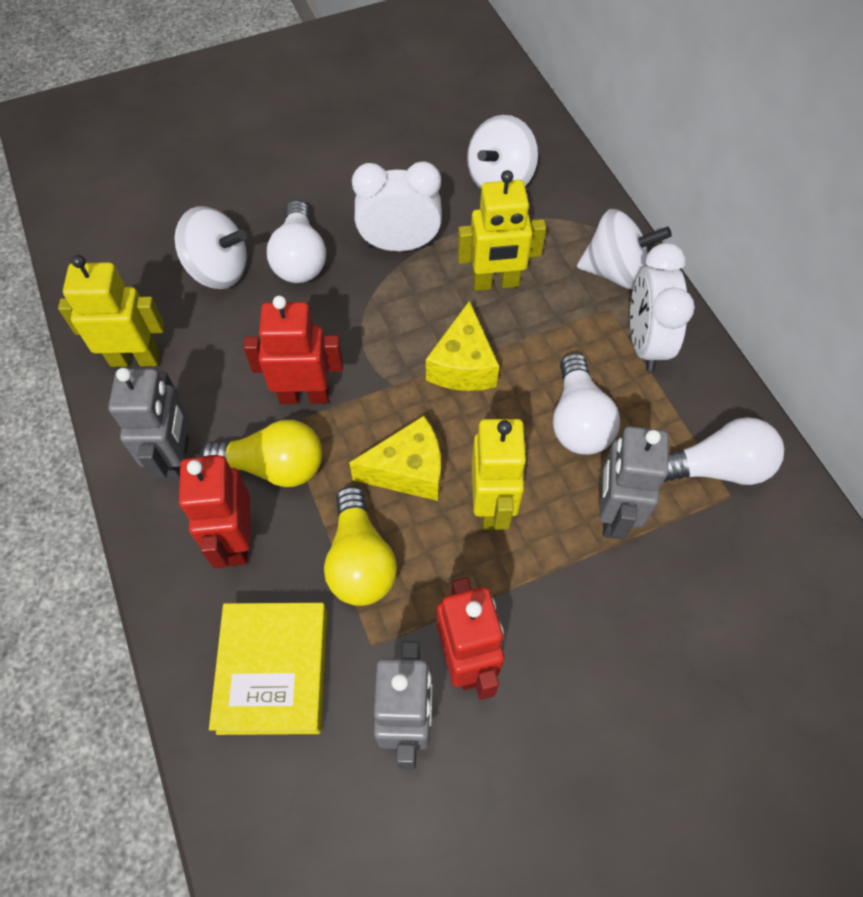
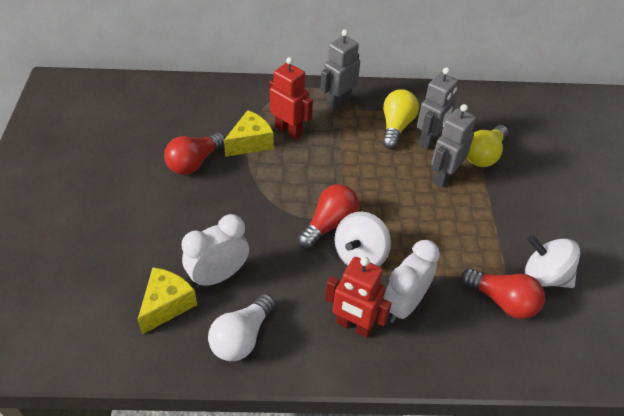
red light bulb: 0 -> 3
red robot: 3 -> 2
white light bulb: 3 -> 1
white spinning top: 3 -> 2
yellow book: 1 -> 0
yellow robot: 3 -> 0

